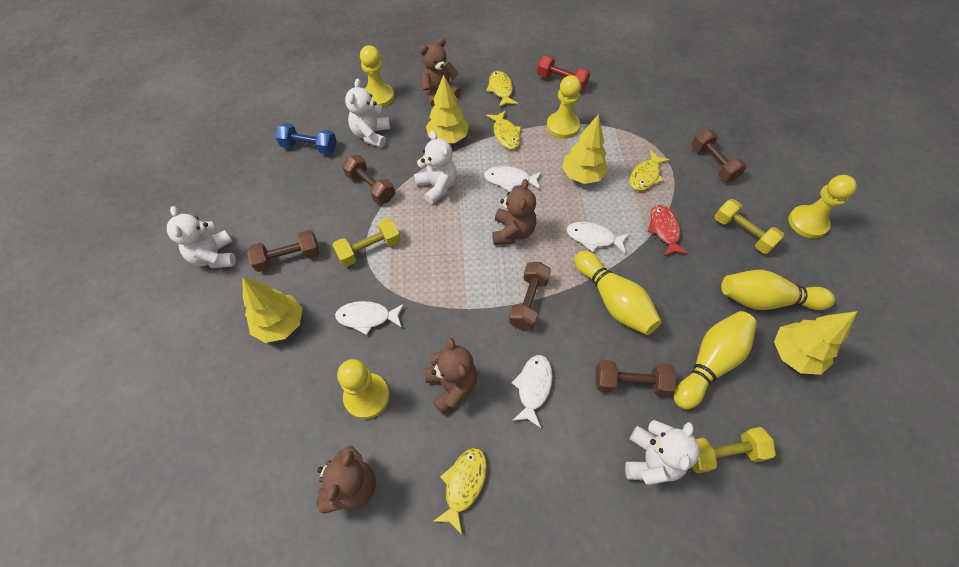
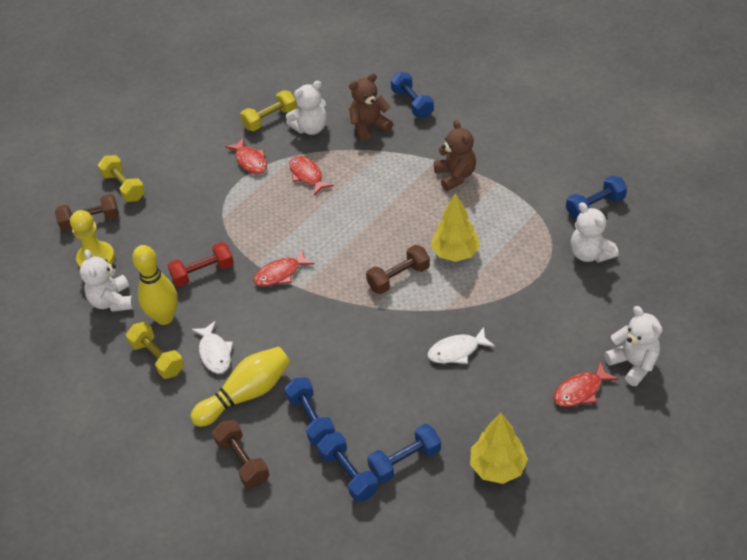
blue dumbbell: 1 -> 5
brown dumbbell: 5 -> 3
brown teddy bear: 4 -> 2
red fish: 1 -> 4
white fish: 4 -> 2
yellow bowling pin: 3 -> 2
yellow fish: 4 -> 0
yellow pawn: 4 -> 1
yellow tree: 4 -> 2

